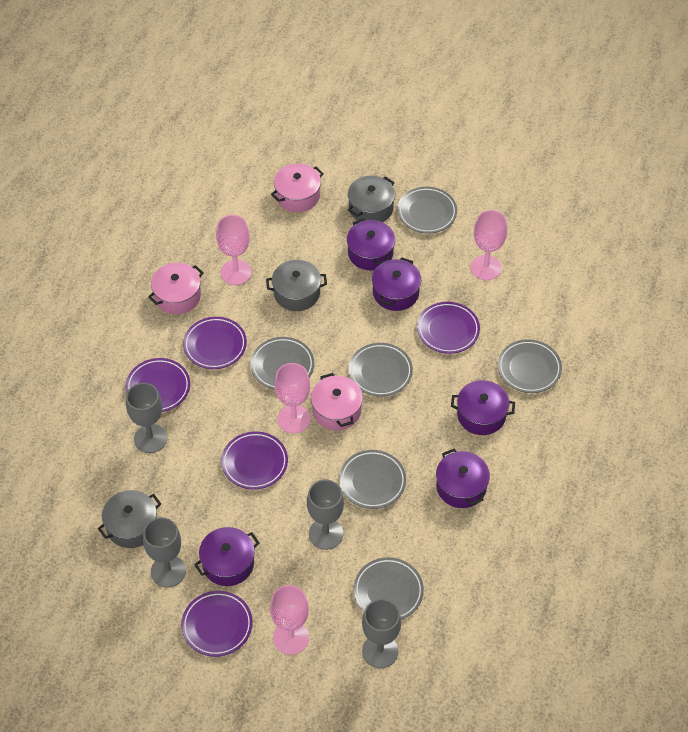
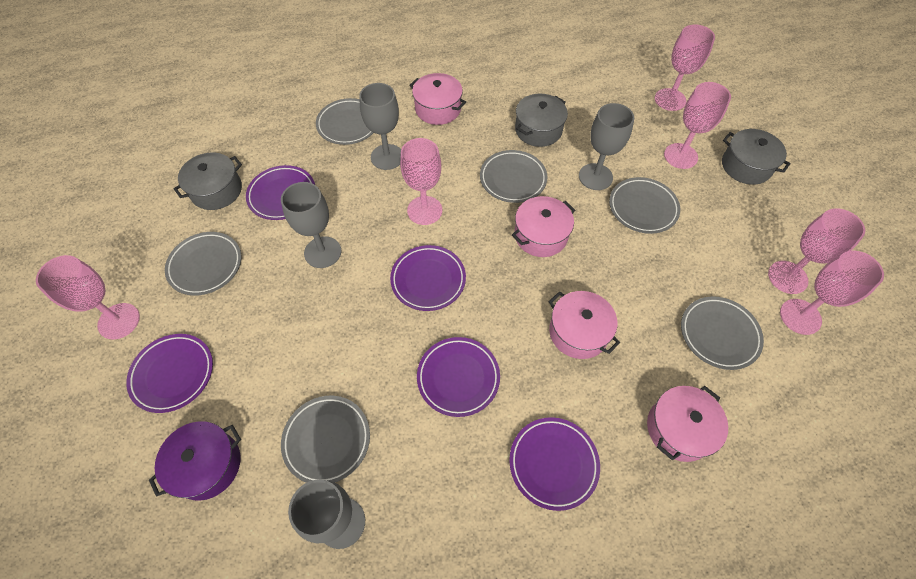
pink goblet: 4 -> 6
pink pot: 3 -> 4
purple pot: 5 -> 1

